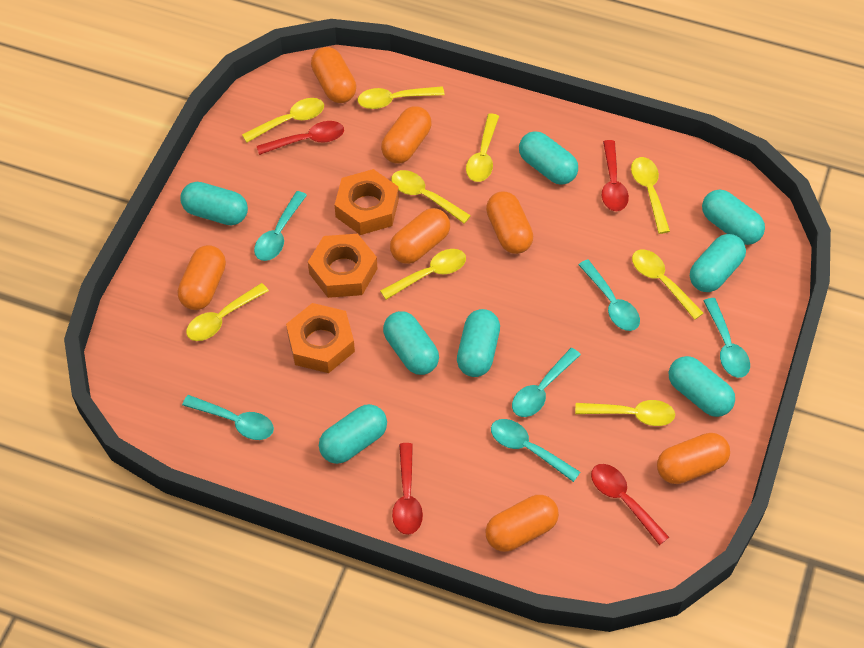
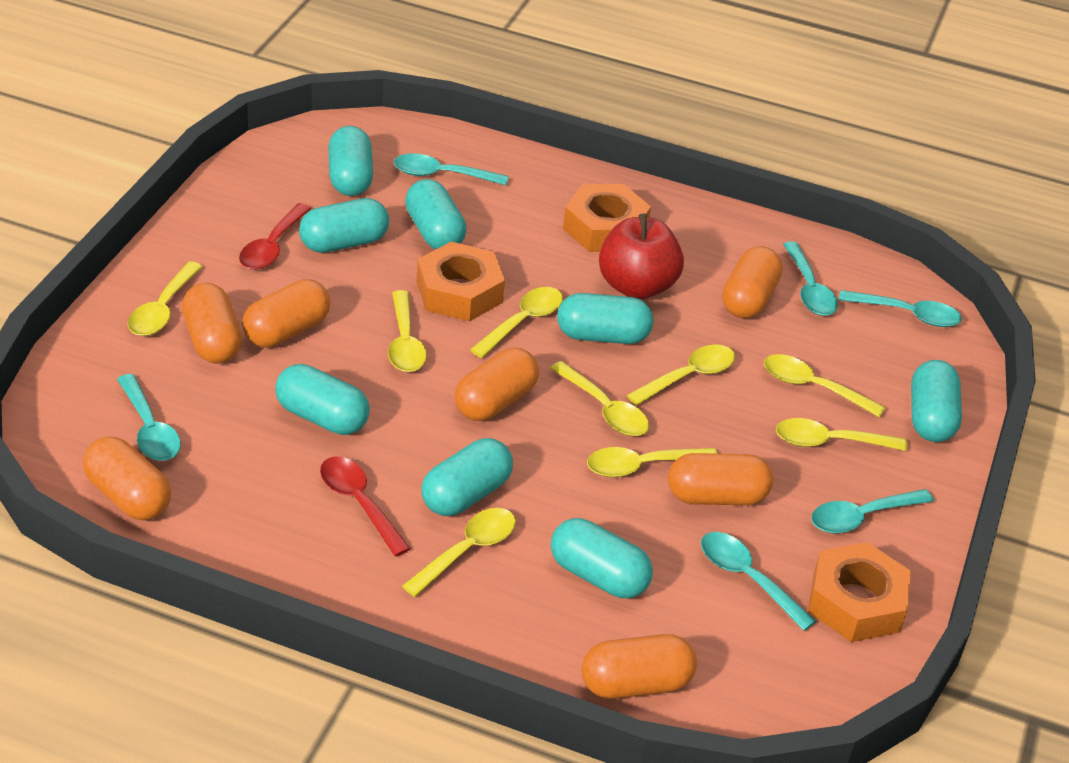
red apple: 0 -> 1
red spoon: 4 -> 2

